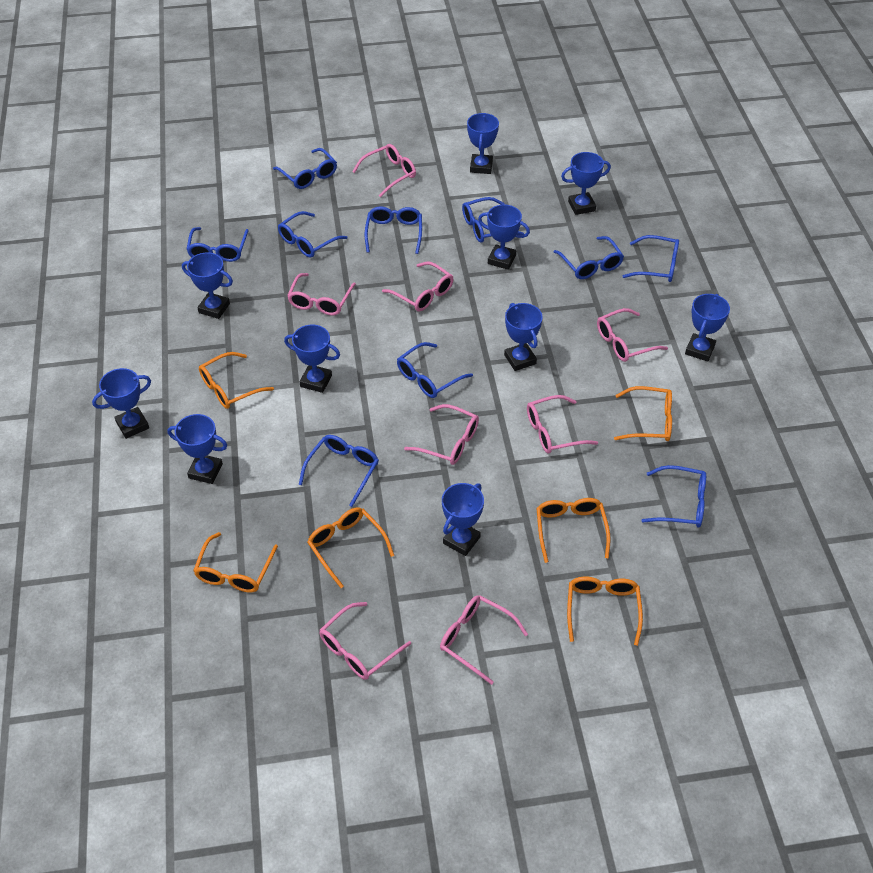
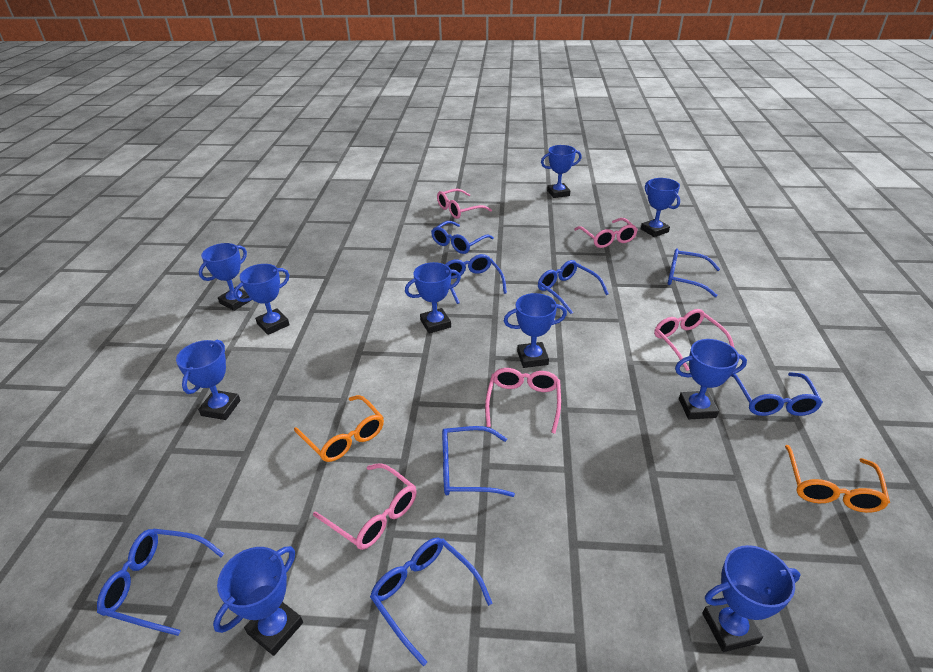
blue glasses: 10 -> 8
orange glasses: 6 -> 2
pink glasses: 8 -> 5

